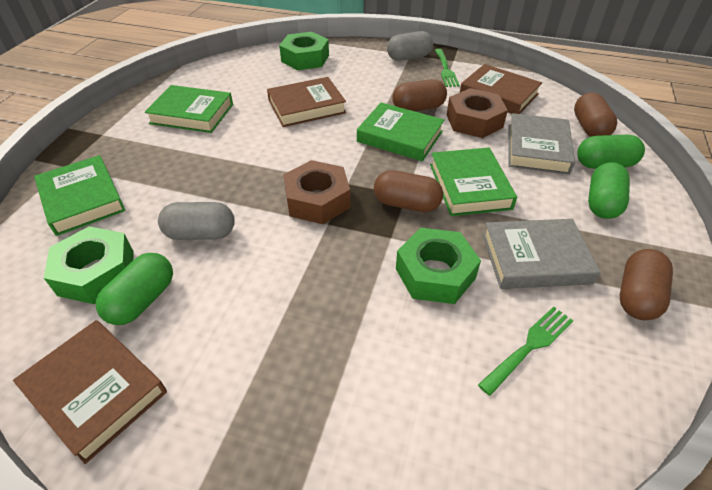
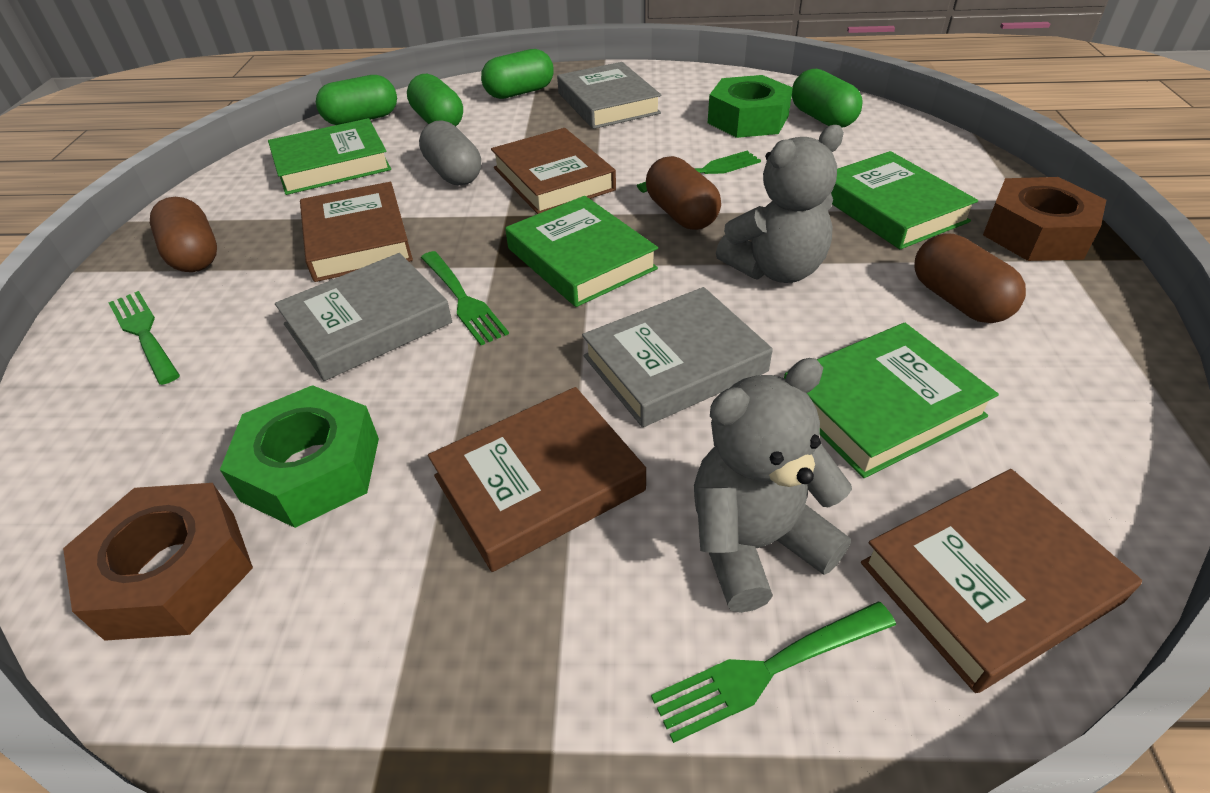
brown book: 3 -> 4
brown capsule: 4 -> 3
green capsule: 3 -> 4
green fork: 2 -> 4
green nut: 3 -> 2
grey book: 2 -> 3
grey capsule: 2 -> 1
grey teddy bear: 0 -> 2

